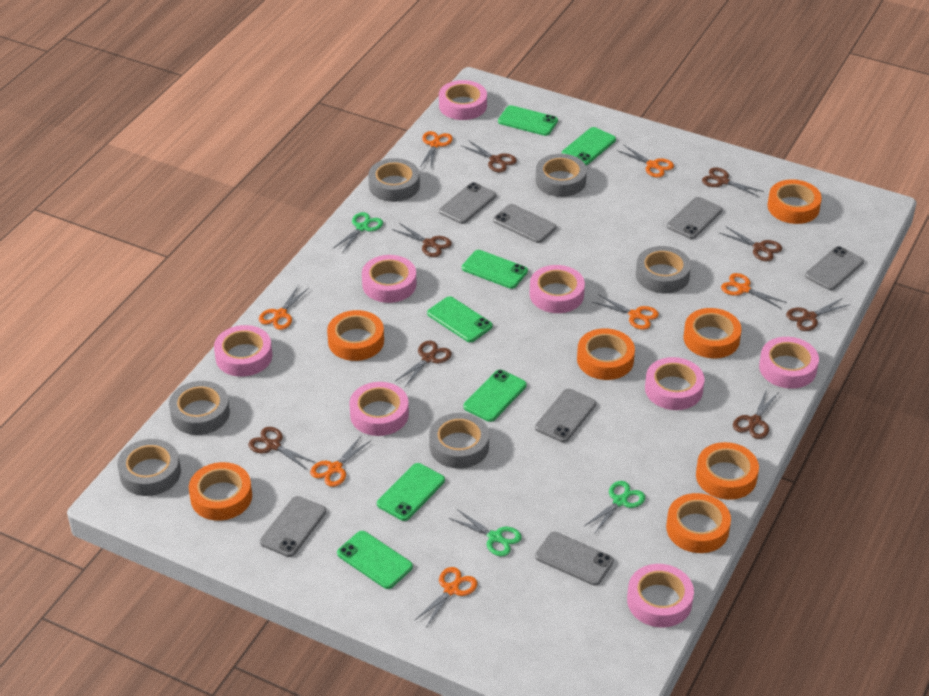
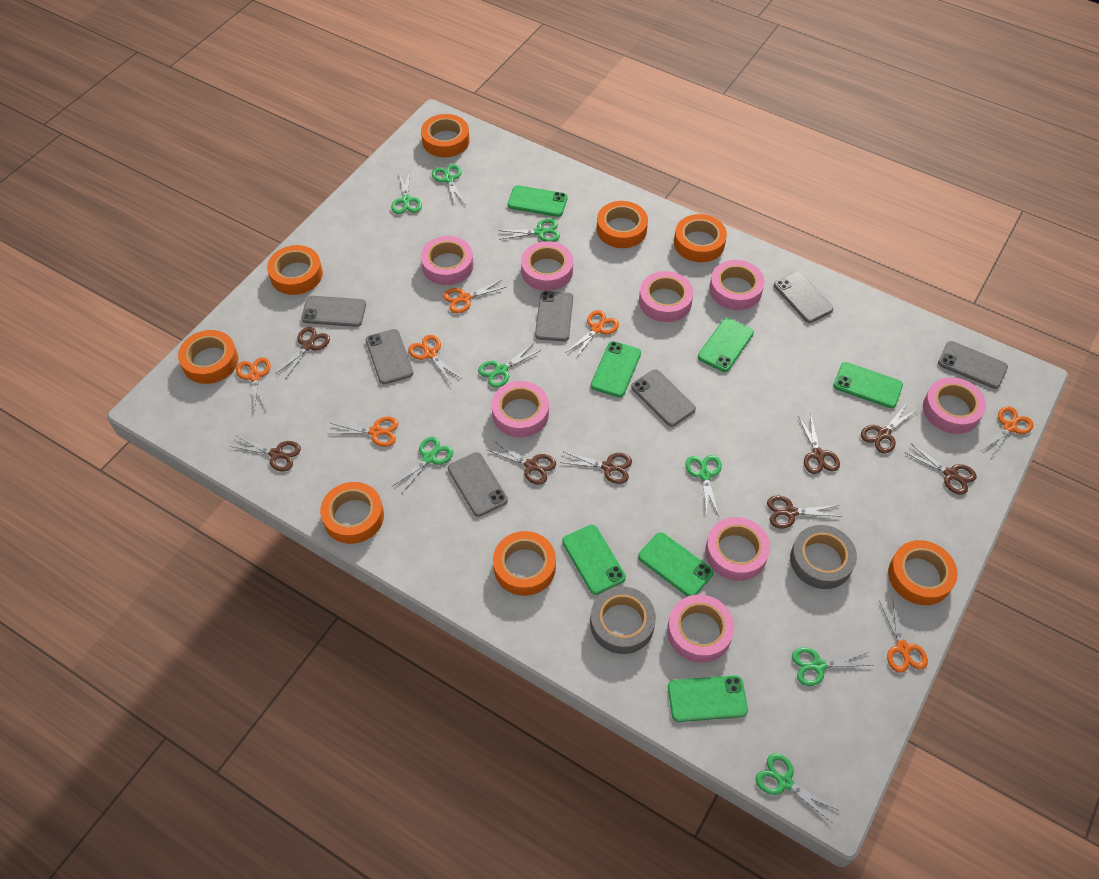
green scissors: 3 -> 8
grey tape: 6 -> 2
orange tape: 7 -> 8

